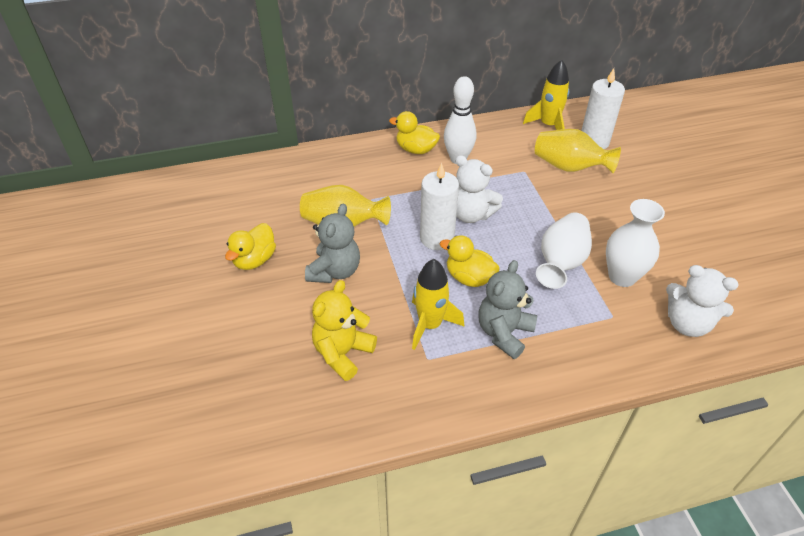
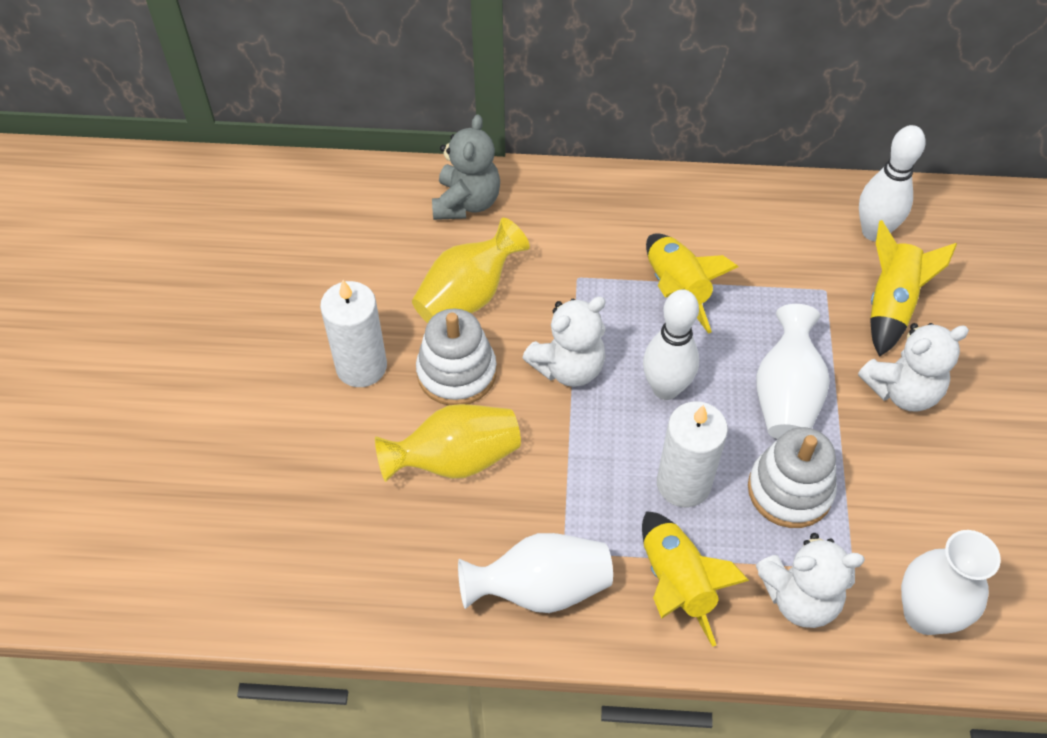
grey teddy bear: 2 -> 1
white bowling pin: 1 -> 2
white stacking toy: 0 -> 2
white teddy bear: 2 -> 3
white vase: 2 -> 3
yellow duck: 3 -> 0
yellow rocket: 2 -> 3
yellow teddy bear: 1 -> 0

